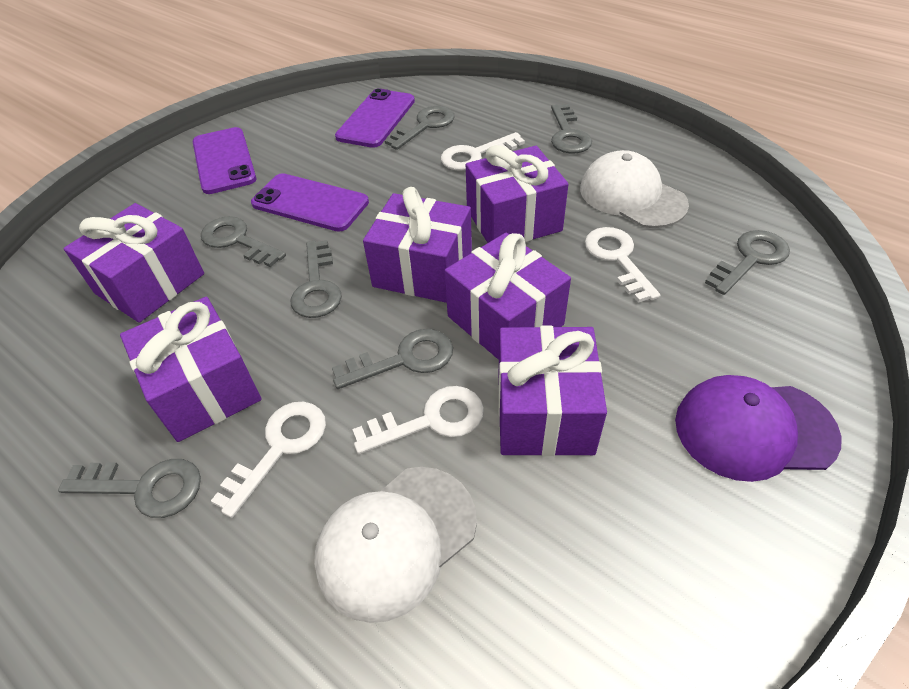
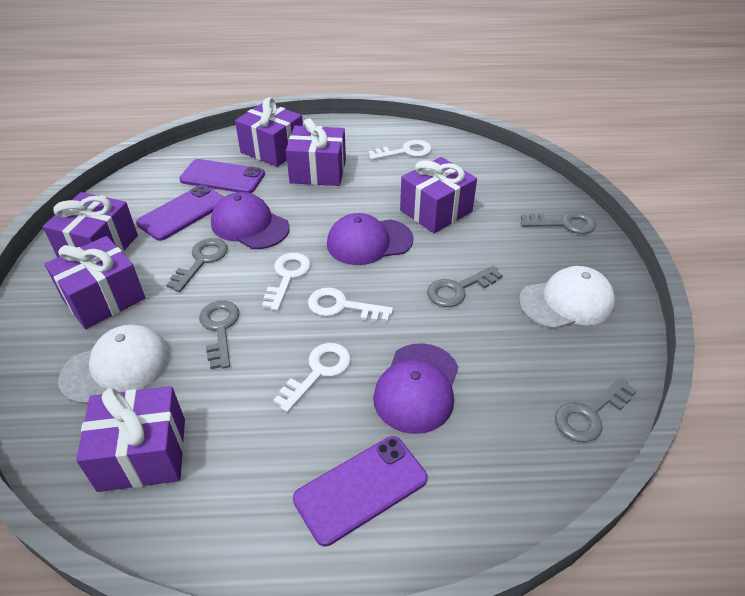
grey key: 7 -> 5
purple cap: 1 -> 3

